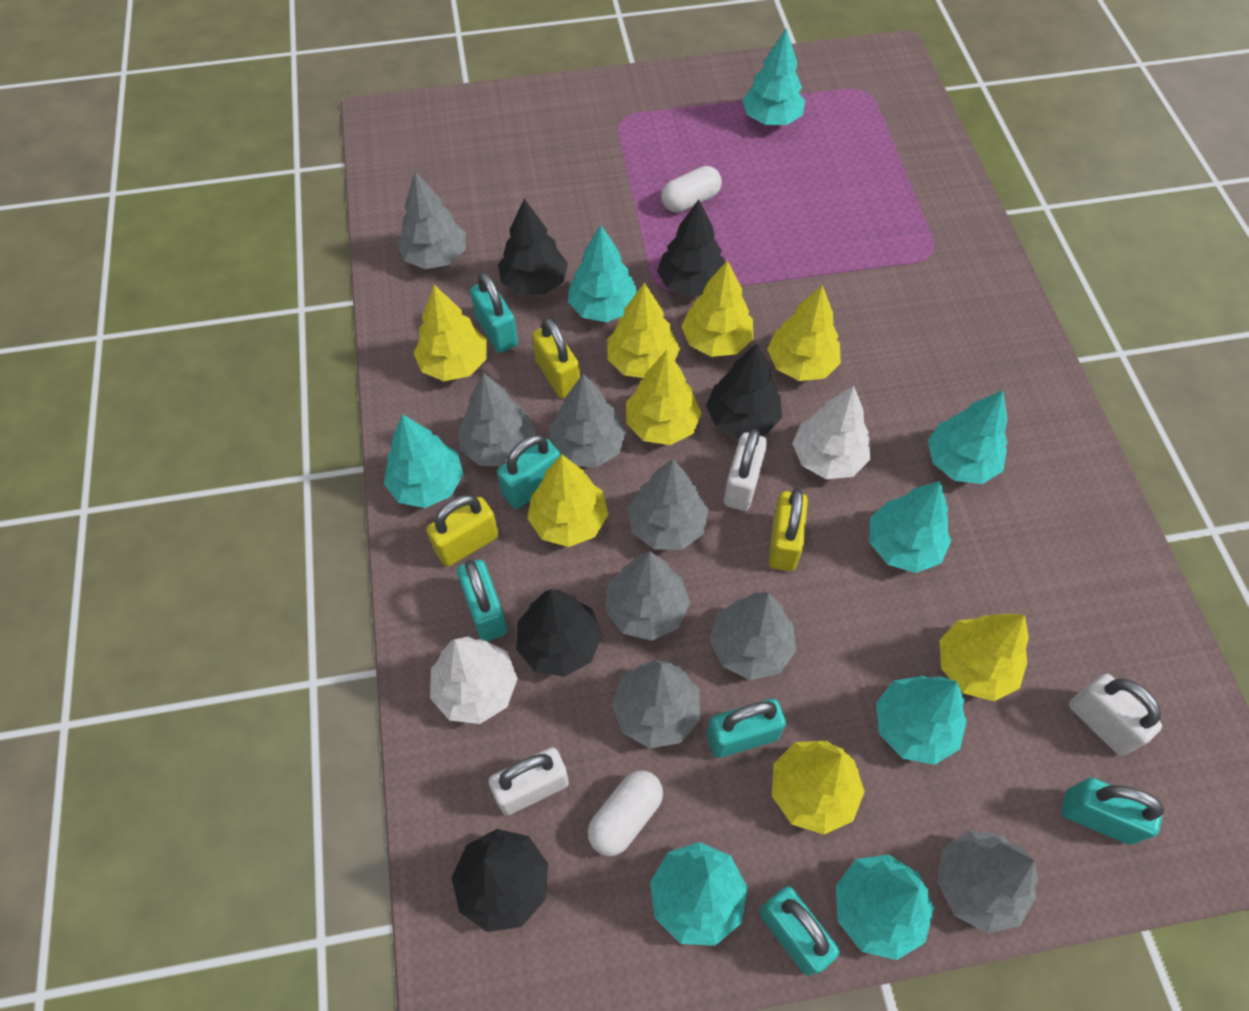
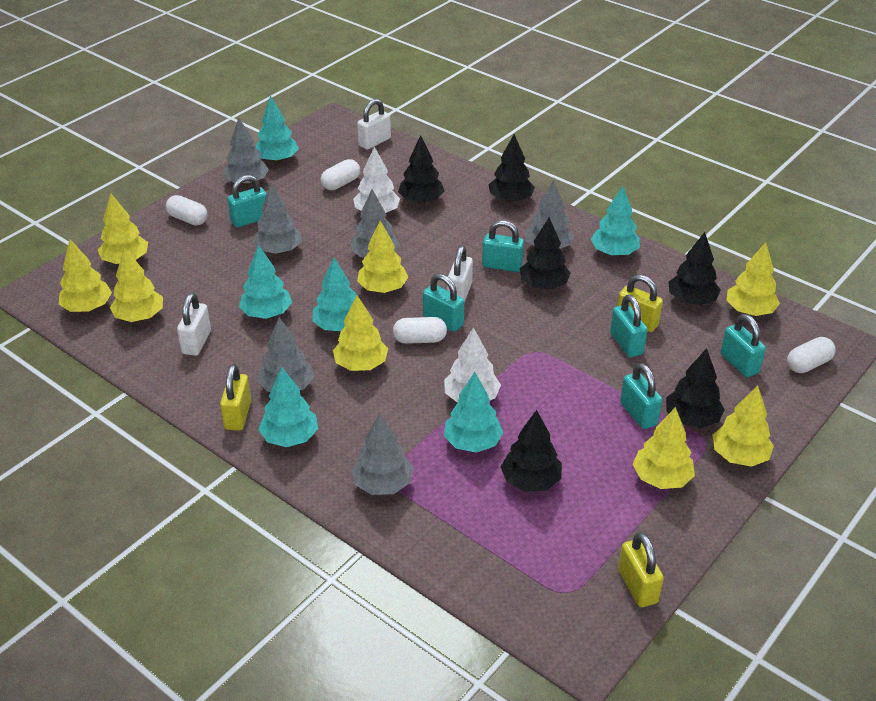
black tree: 5 -> 6
grey tree: 8 -> 6
turquoise tree: 8 -> 6
white capsule: 2 -> 4

